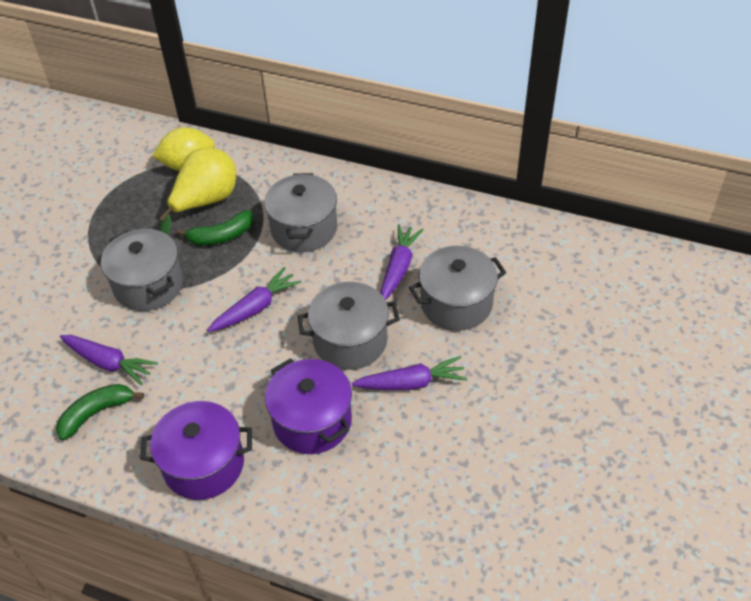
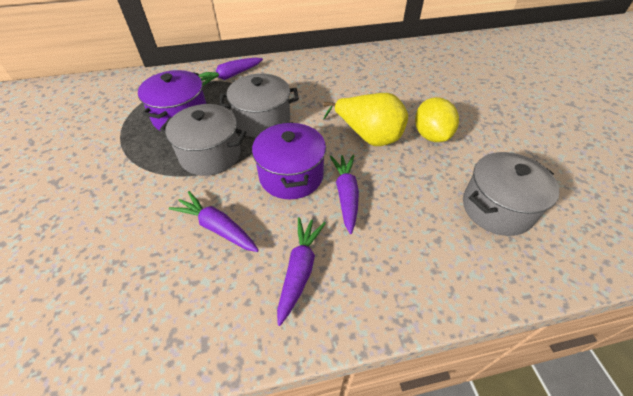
green banana: 2 -> 0
grey pot: 4 -> 3

